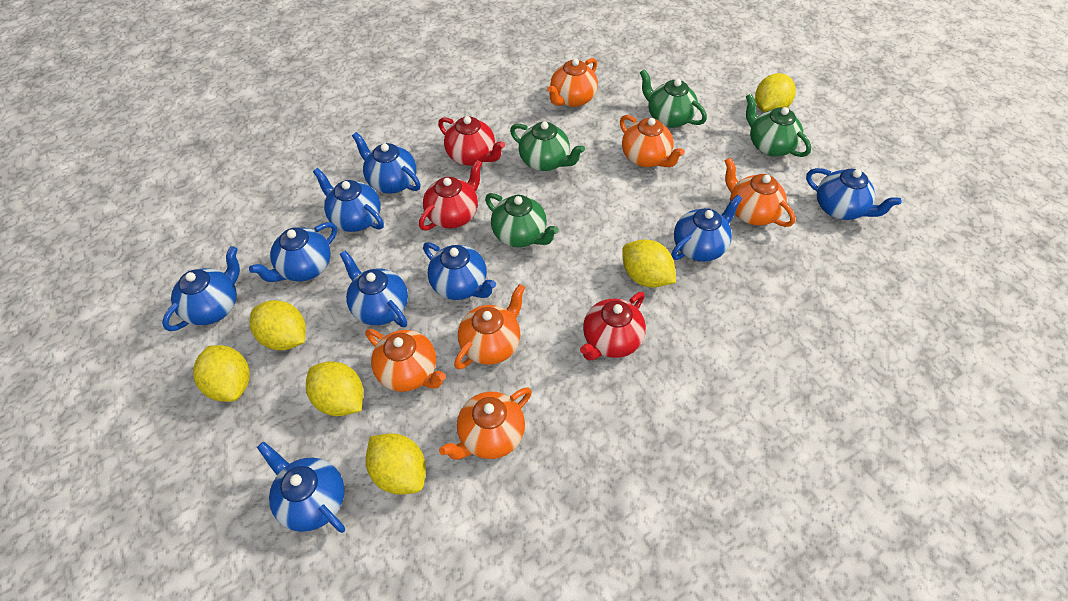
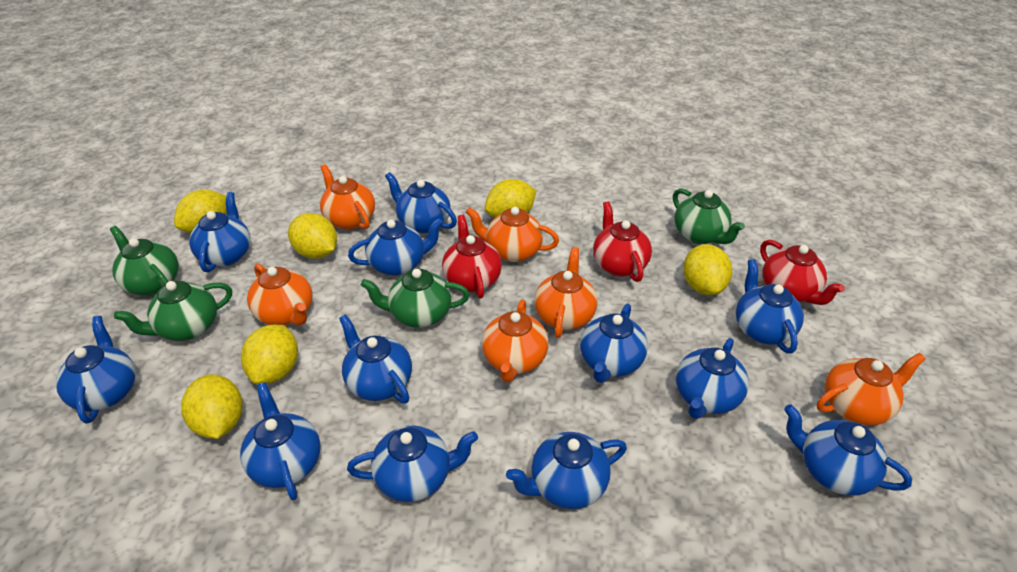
blue teapot: 9 -> 12

